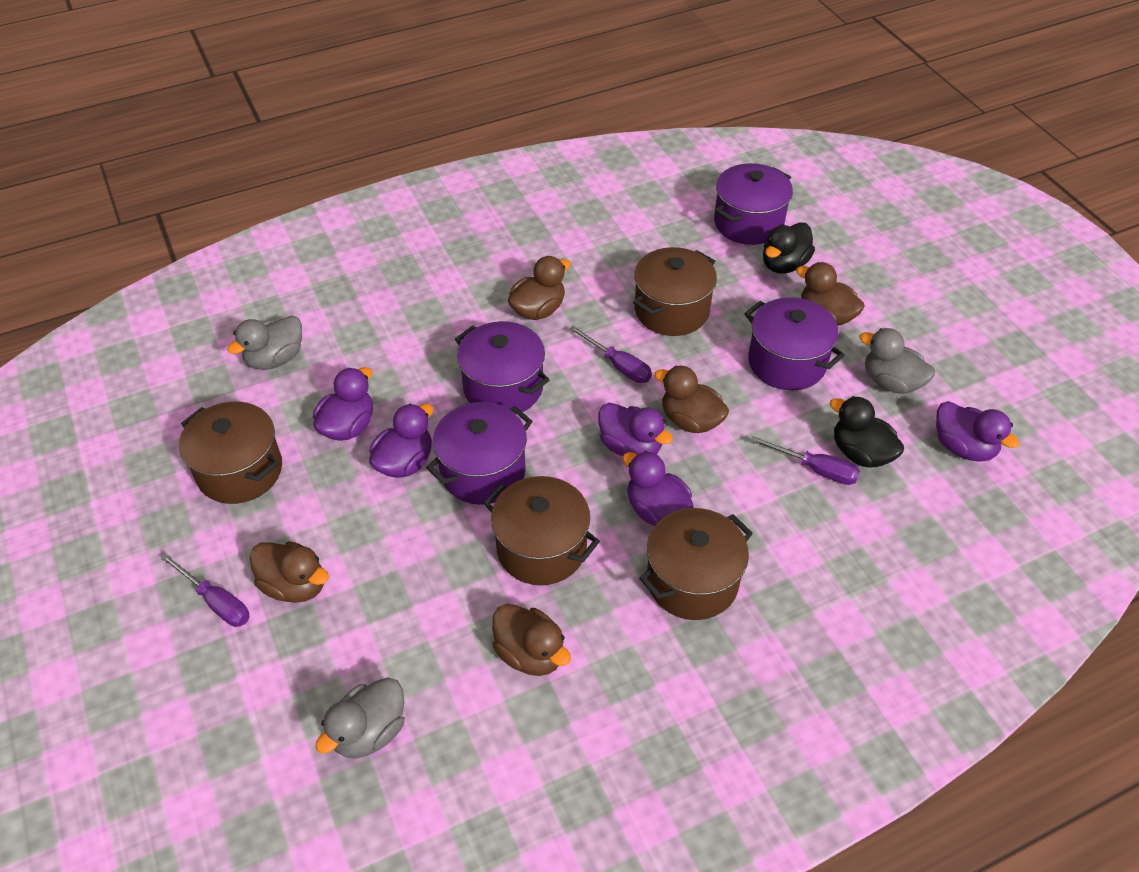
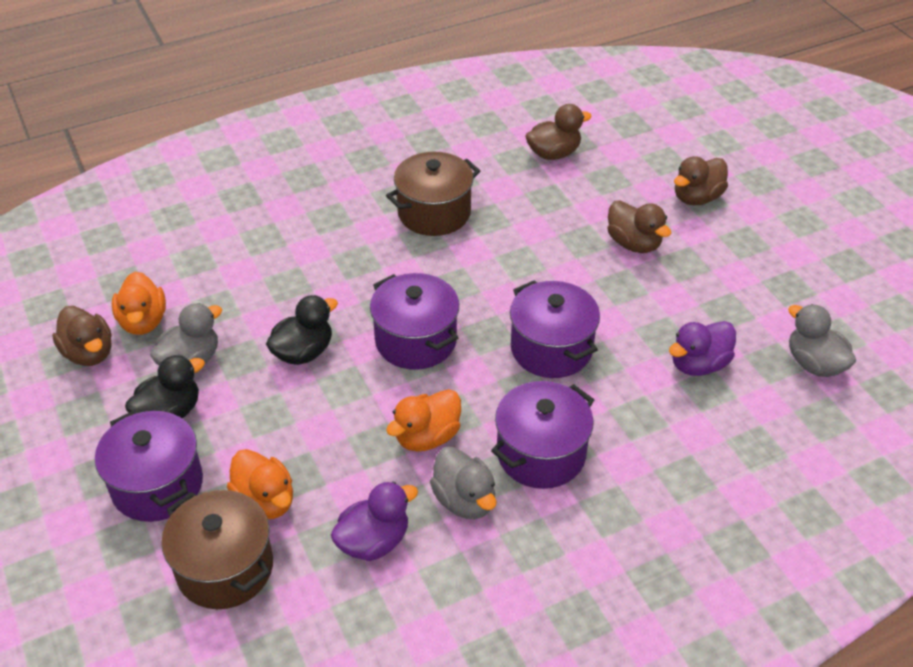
brown duck: 5 -> 4
brown pot: 4 -> 2
orange duck: 0 -> 3
purple duck: 5 -> 2
purple screwdriver: 3 -> 0

